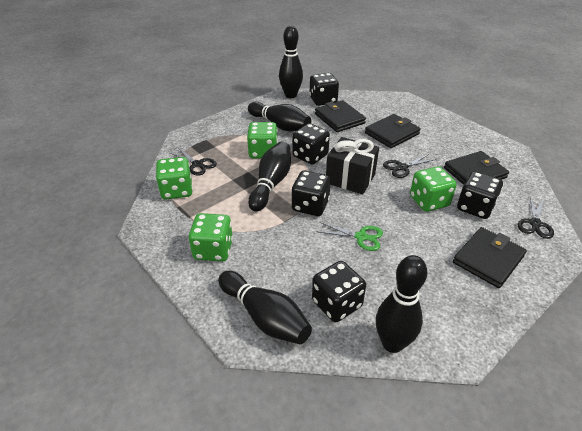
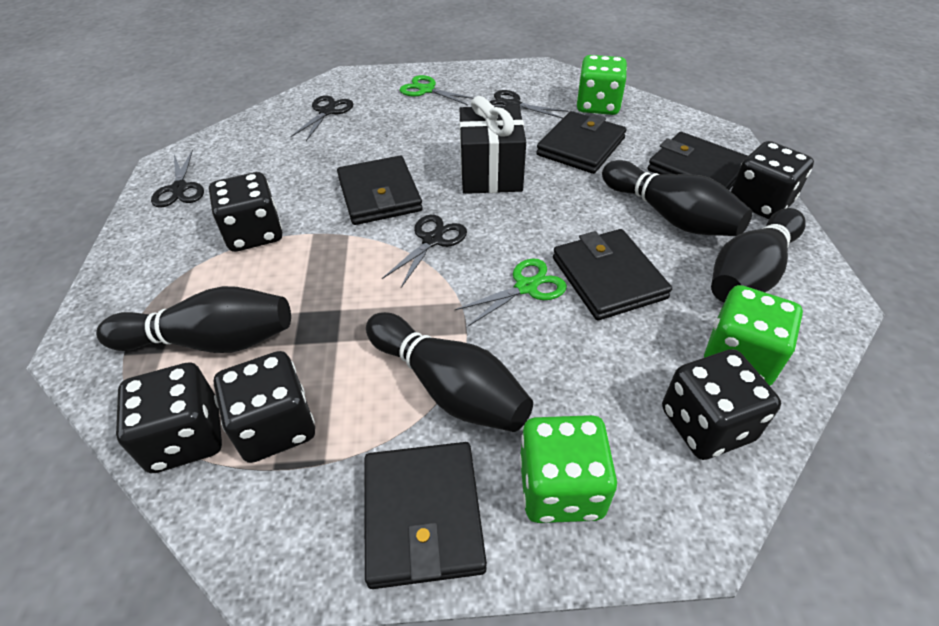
black bowling pin: 5 -> 4
black scissors: 3 -> 4
black wallet: 4 -> 5
green dice: 4 -> 3
green scissors: 1 -> 2

